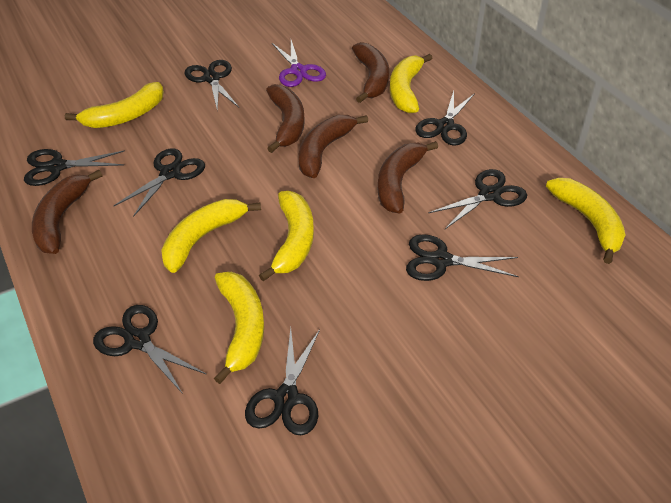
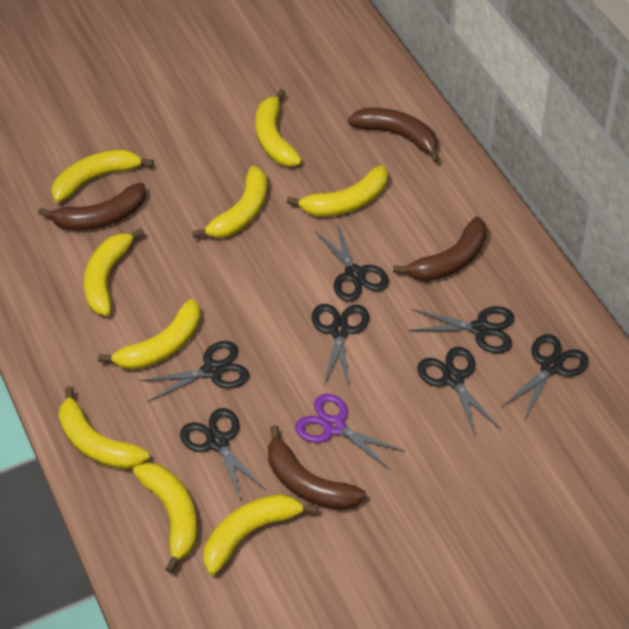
black scissors: 8 -> 7
brown banana: 5 -> 4
yellow banana: 6 -> 9

